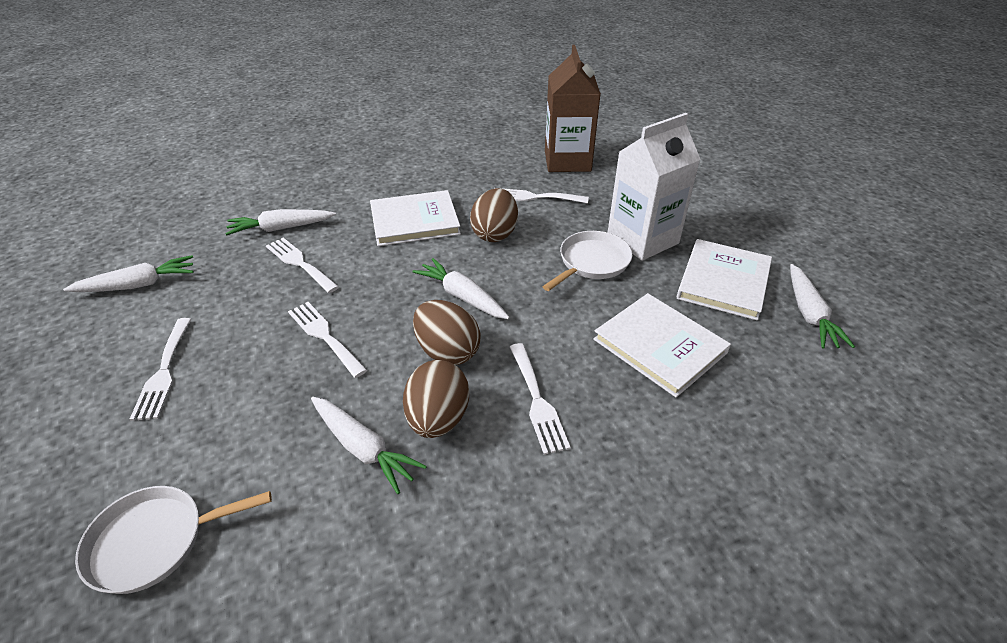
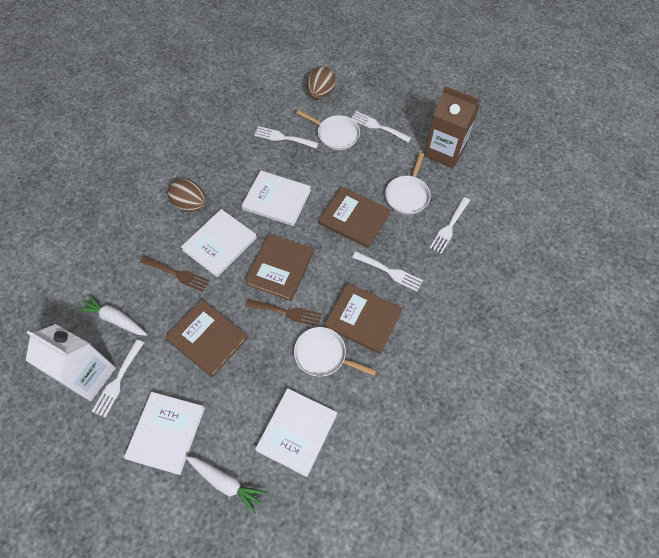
brown book: 0 -> 4
brown egg: 3 -> 2
brown fork: 0 -> 2
white book: 3 -> 4
white carrot: 5 -> 2
white pan: 2 -> 3

